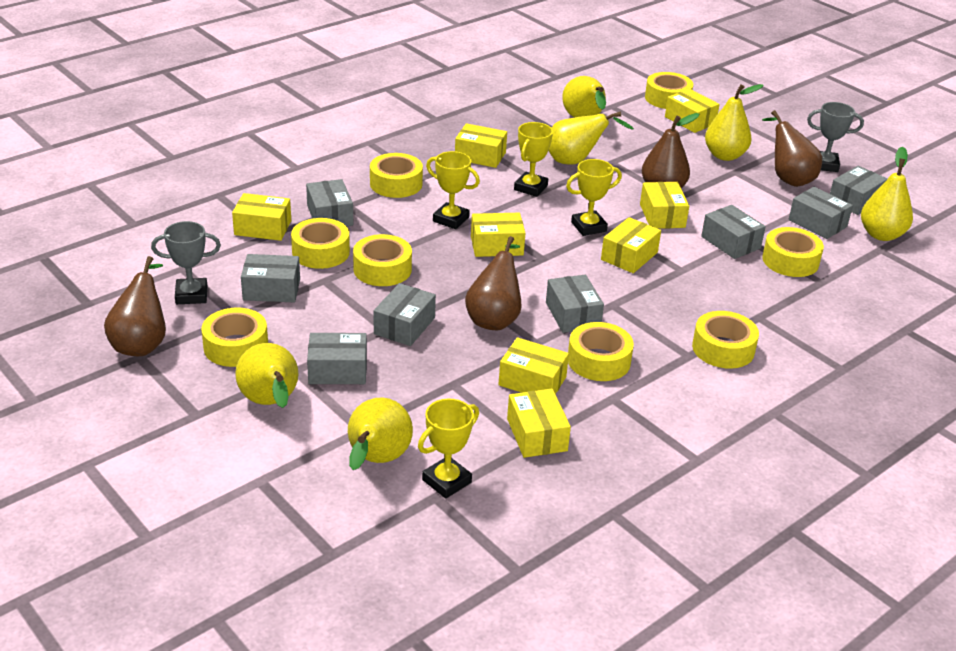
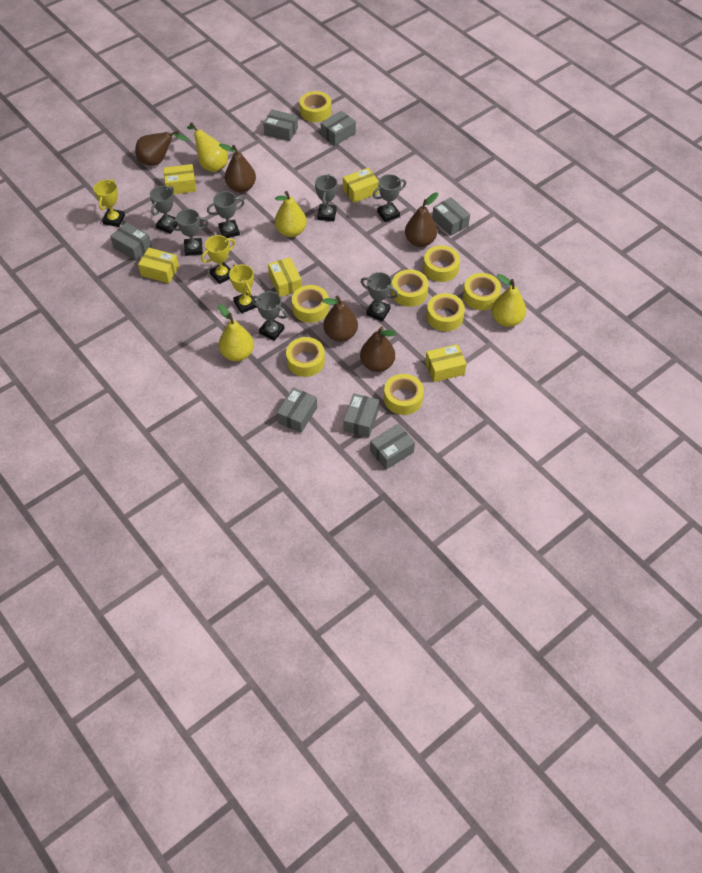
brown pear: 4 -> 5
grey box: 8 -> 7
grey trophy: 2 -> 7
yellow box: 8 -> 5
yellow pear: 6 -> 4
yellow trophy: 4 -> 3

